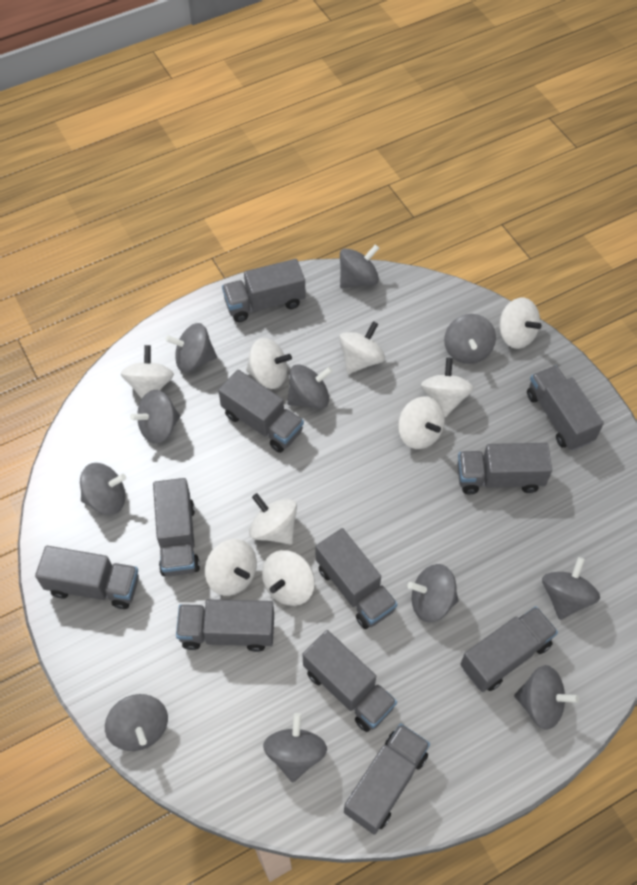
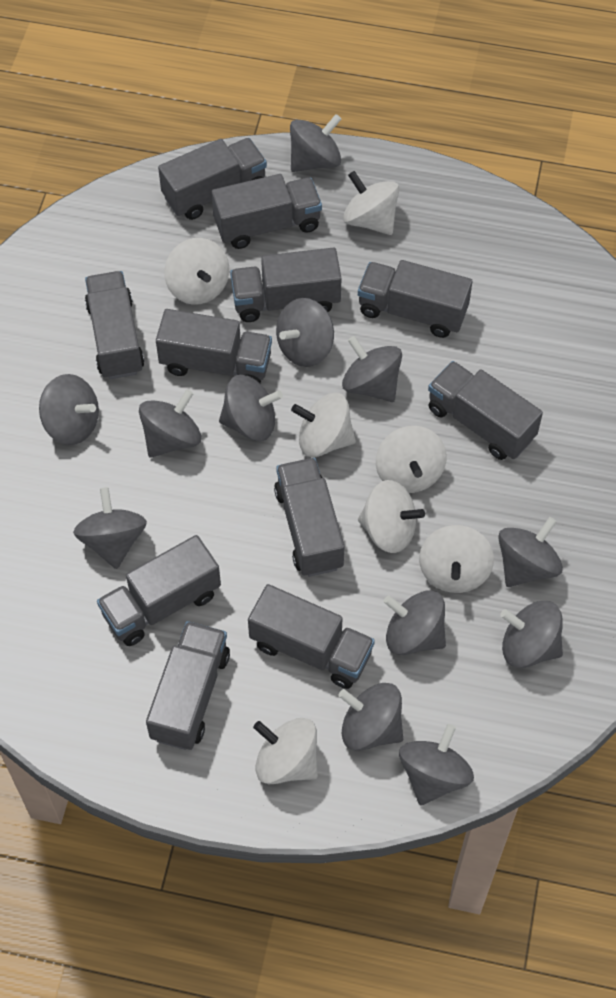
grey spinning top: 11 -> 12
white spinning top: 9 -> 7

